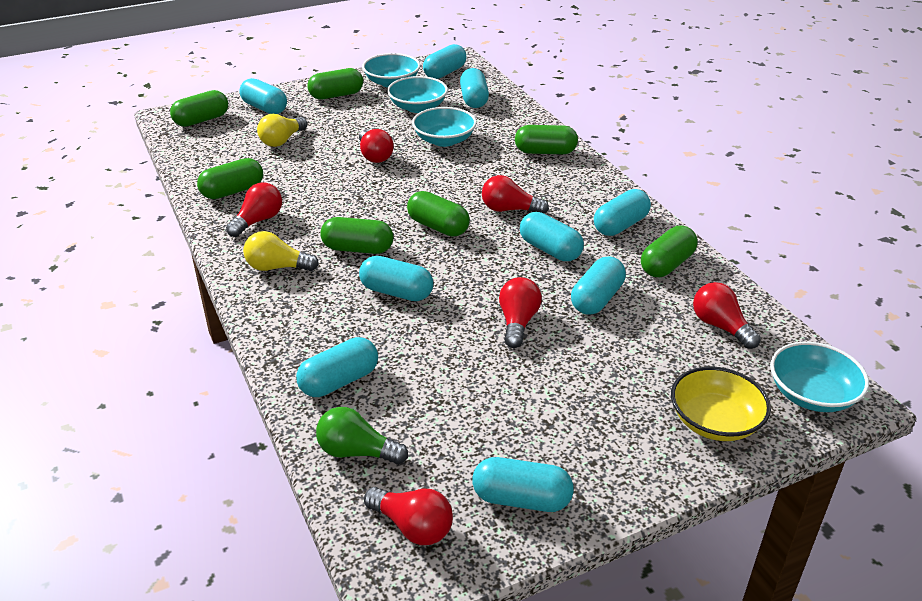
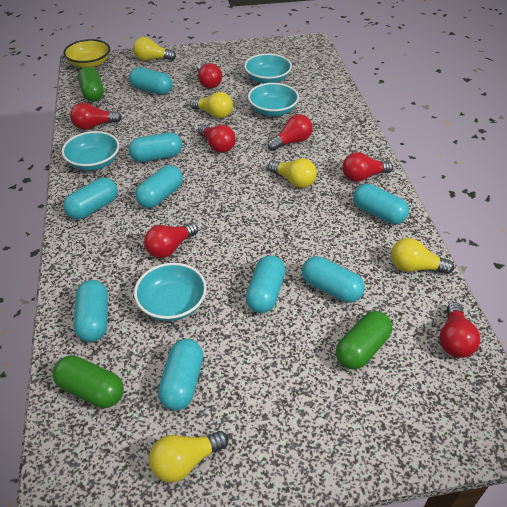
green capsule: 7 -> 3
green light bulb: 1 -> 0
red light bulb: 6 -> 7
yellow light bulb: 2 -> 5

